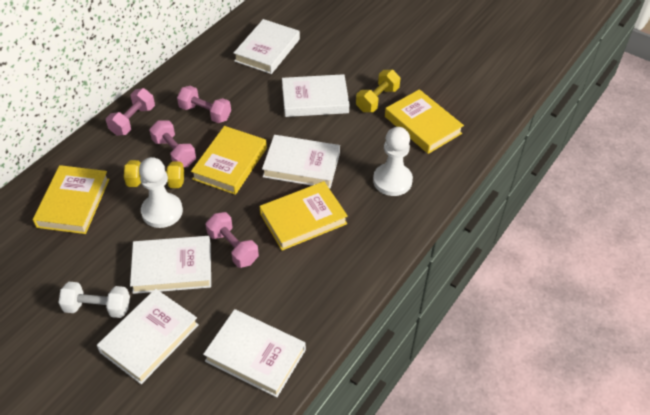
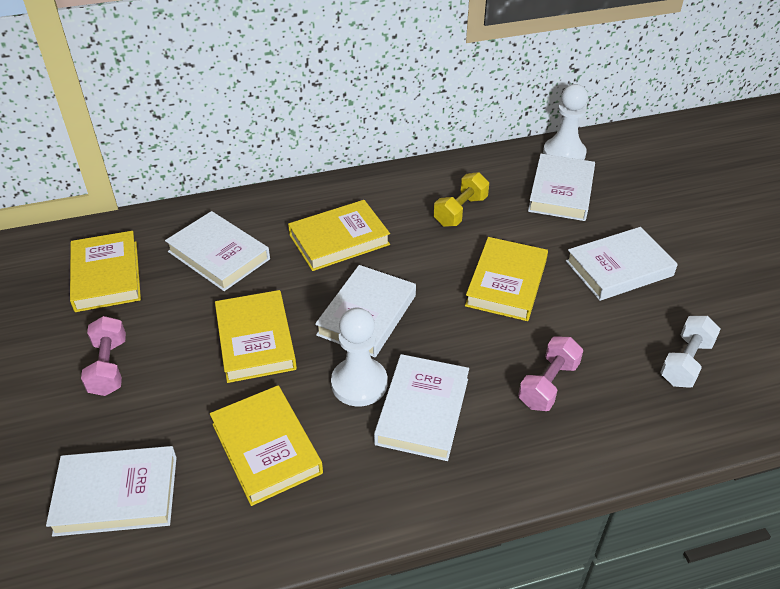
pink dumbbell: 4 -> 2
yellow book: 4 -> 5
yellow dumbbell: 2 -> 1

